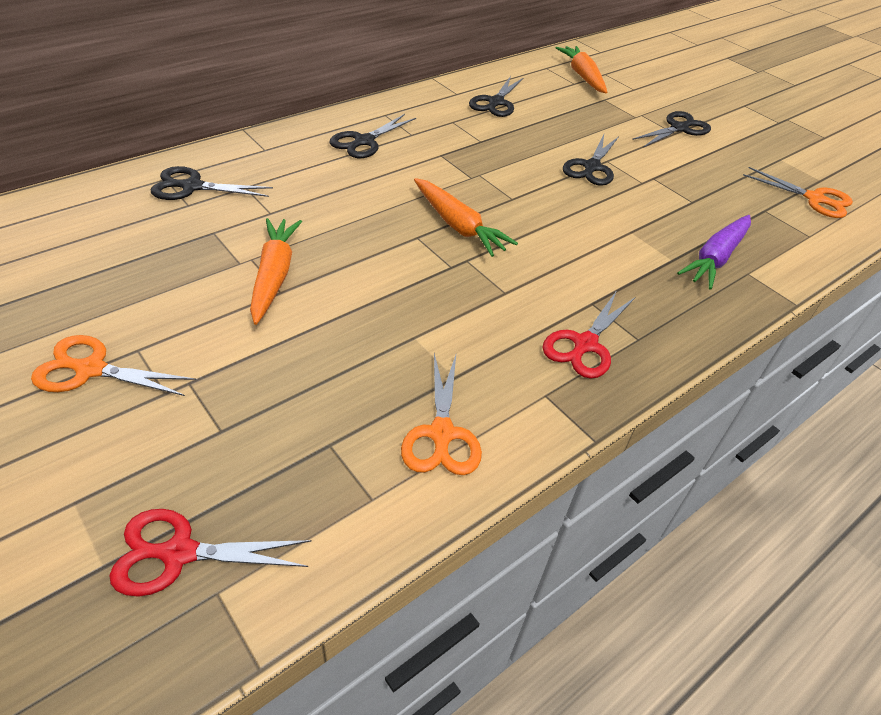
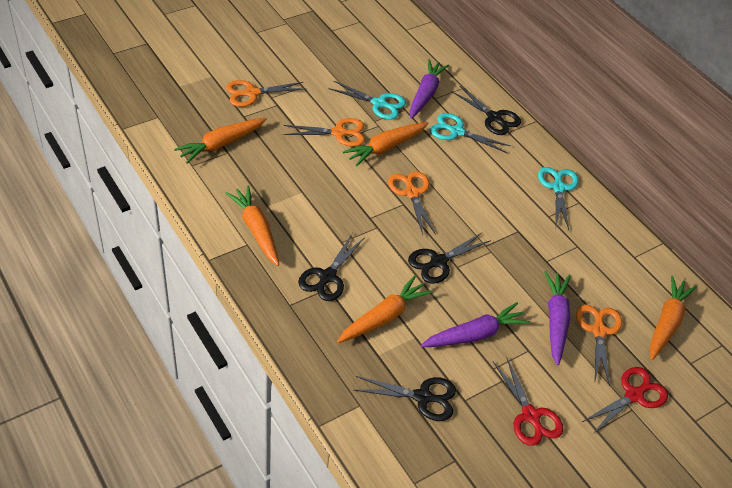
black scissors: 5 -> 4
orange carrot: 3 -> 5
orange scissors: 3 -> 4
purple carrot: 1 -> 3
turquoise scissors: 0 -> 3

